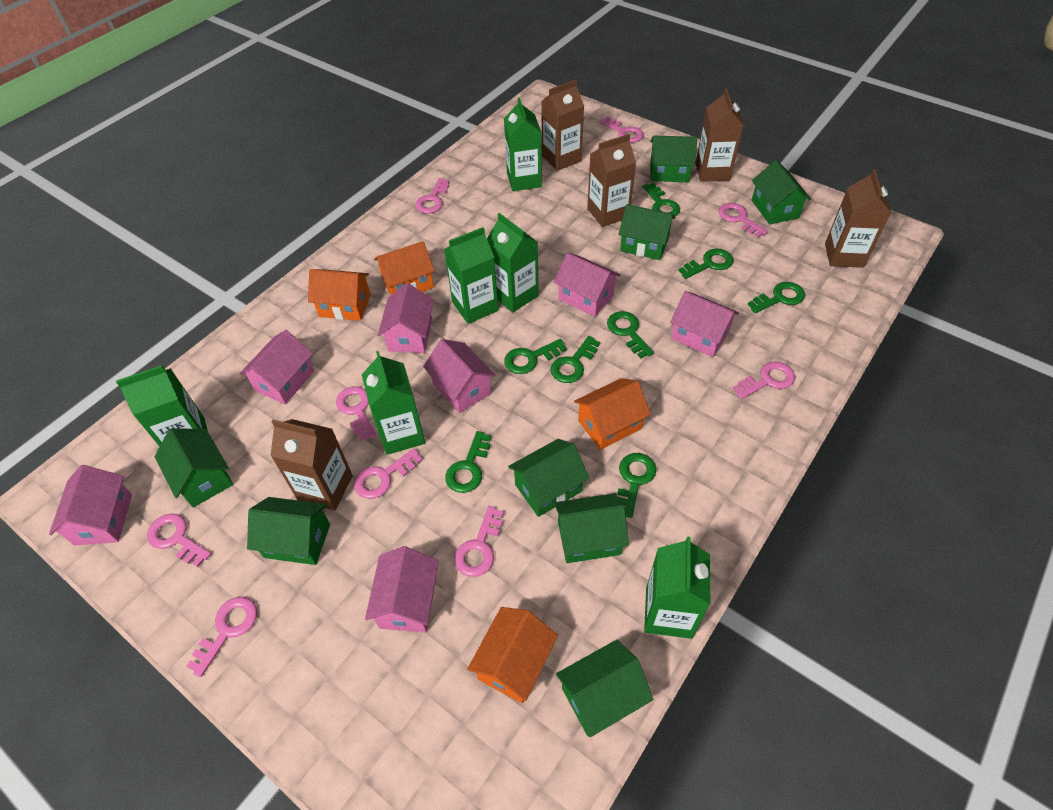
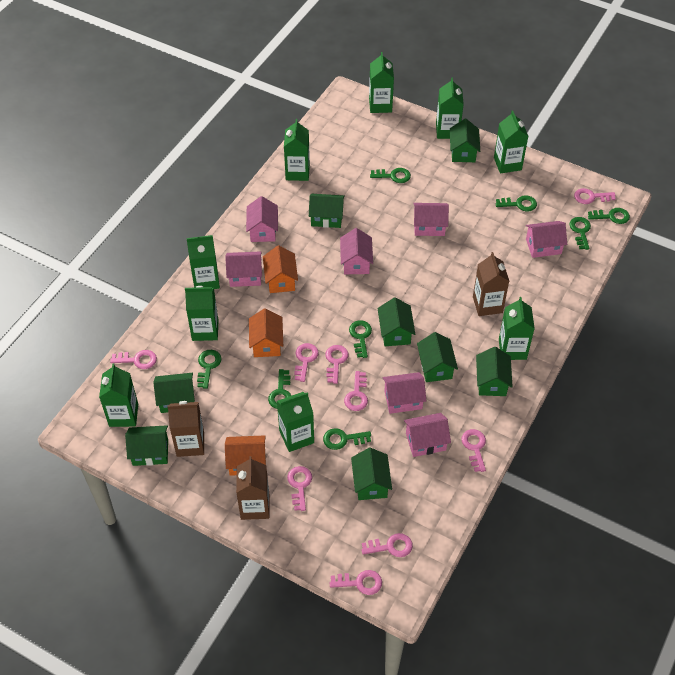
brown carton: 5 -> 3
green carton: 6 -> 9
orange house: 4 -> 3

